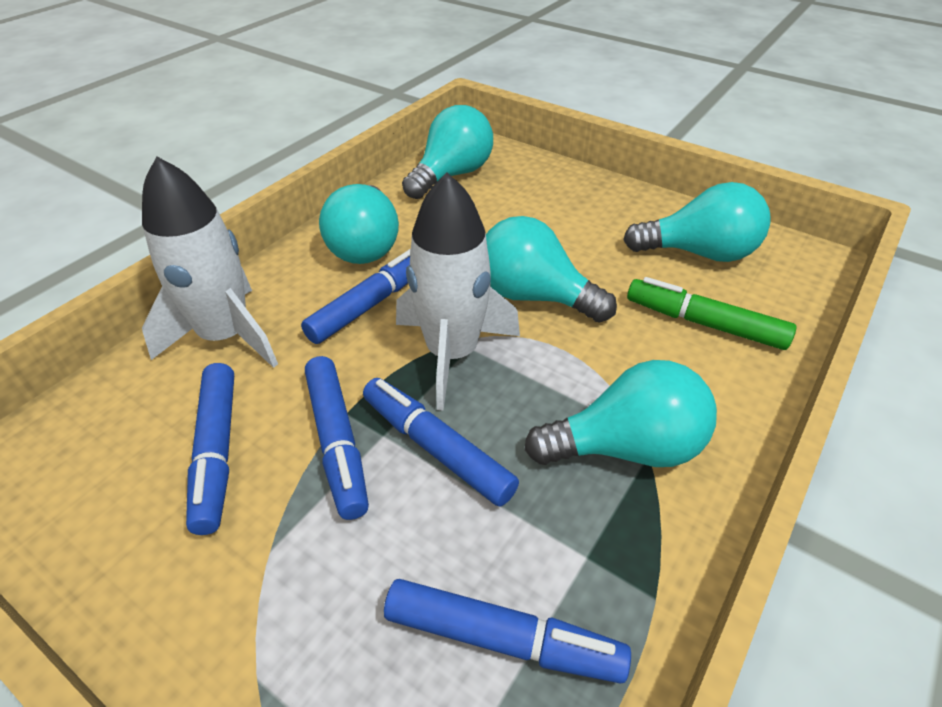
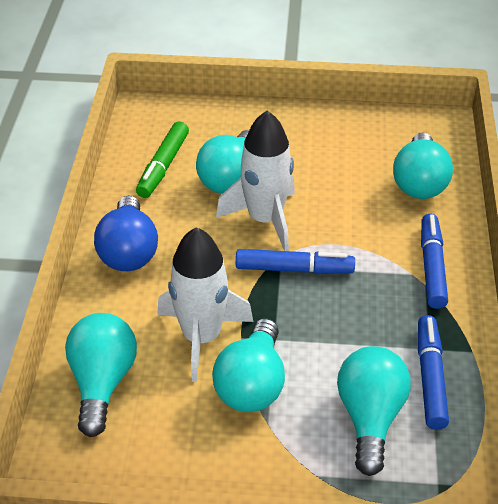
blue light bulb: 0 -> 1
blue marker: 5 -> 3

